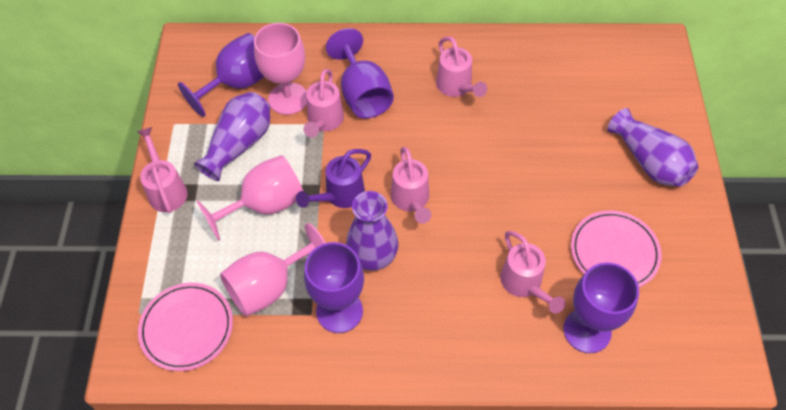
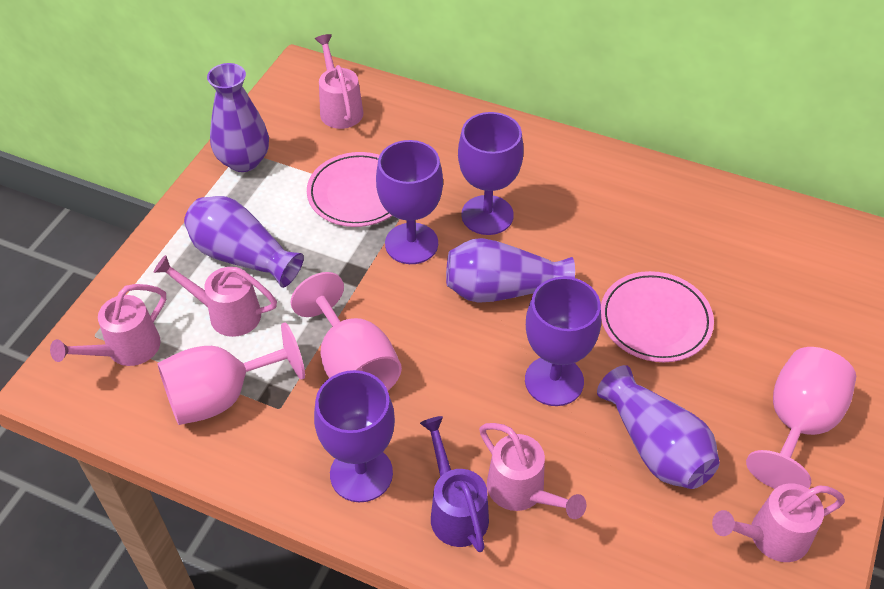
purple vase: 3 -> 4

